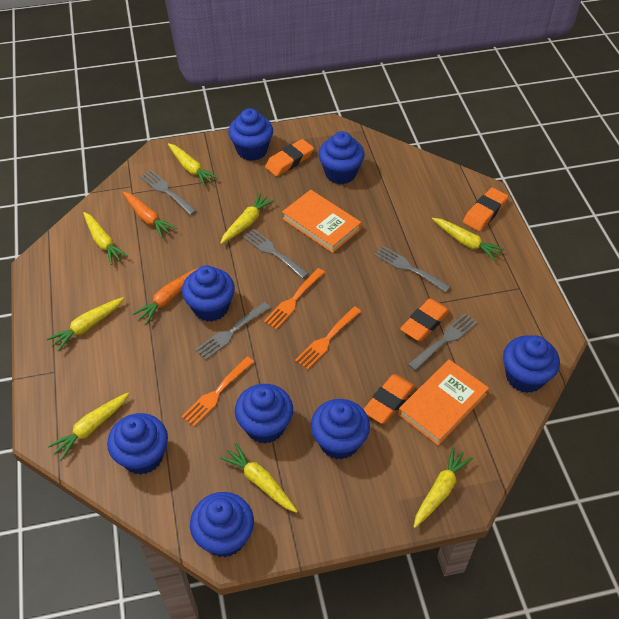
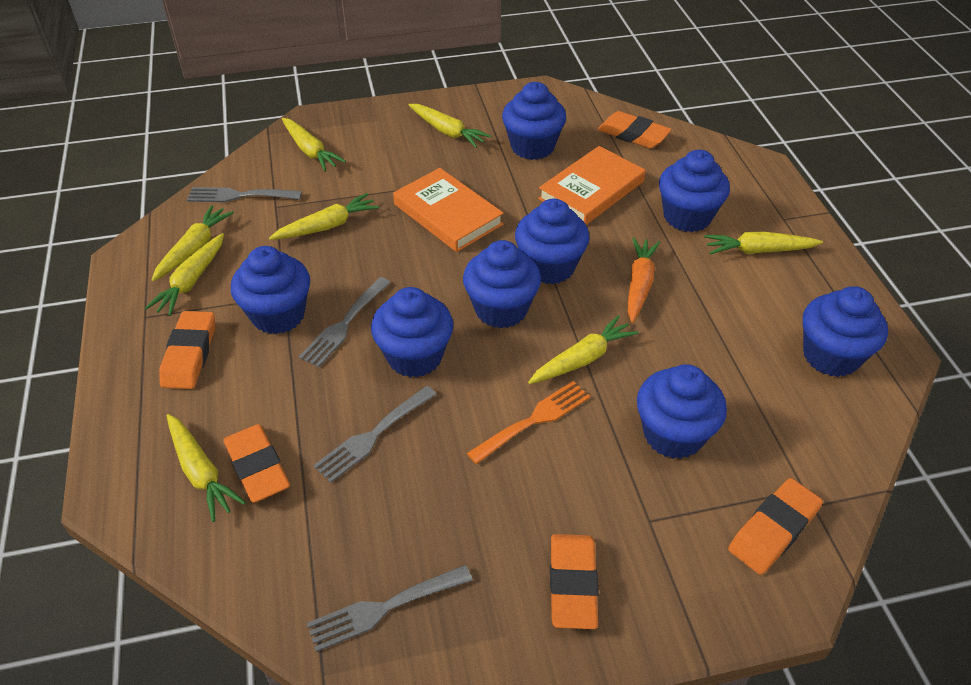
grey fork: 5 -> 4
orange carrot: 2 -> 1
orange eraser: 4 -> 5
orange fork: 3 -> 1

